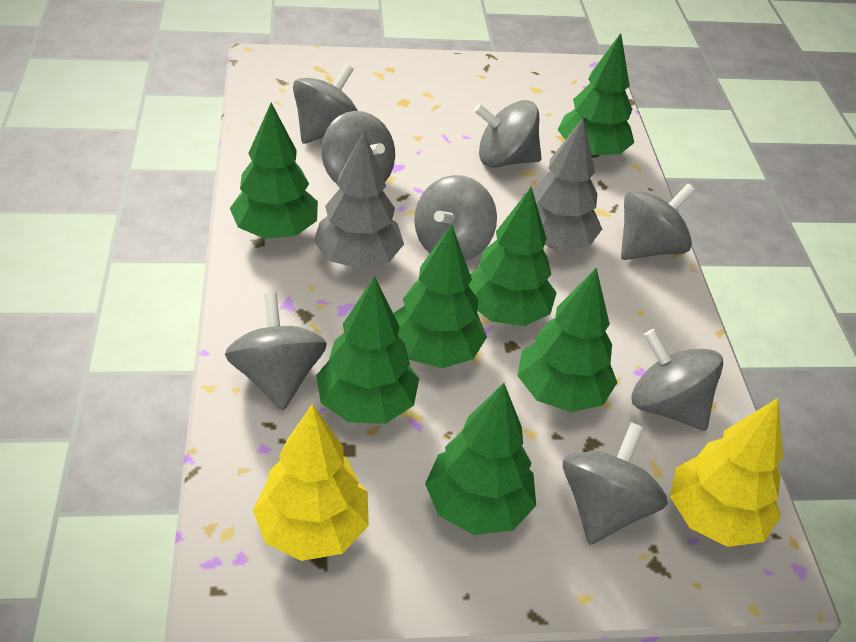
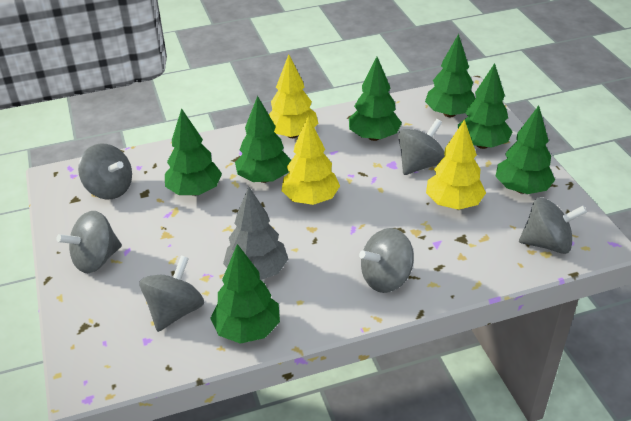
grey spinning top: 8 -> 6
grey tree: 2 -> 1
yellow tree: 2 -> 3

